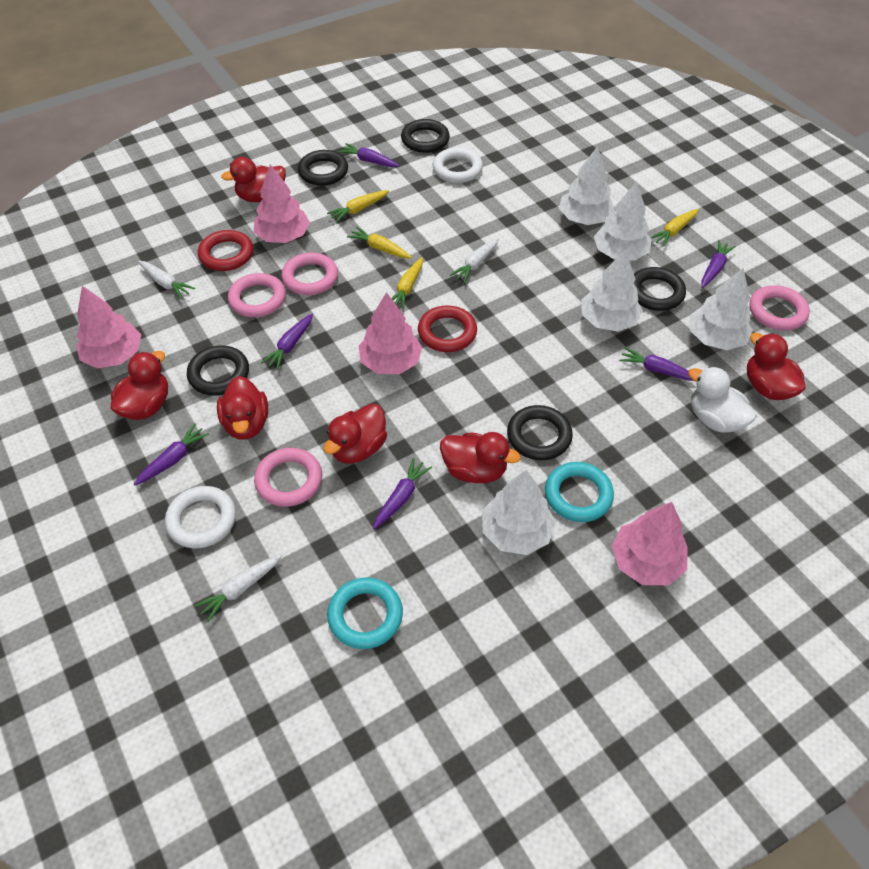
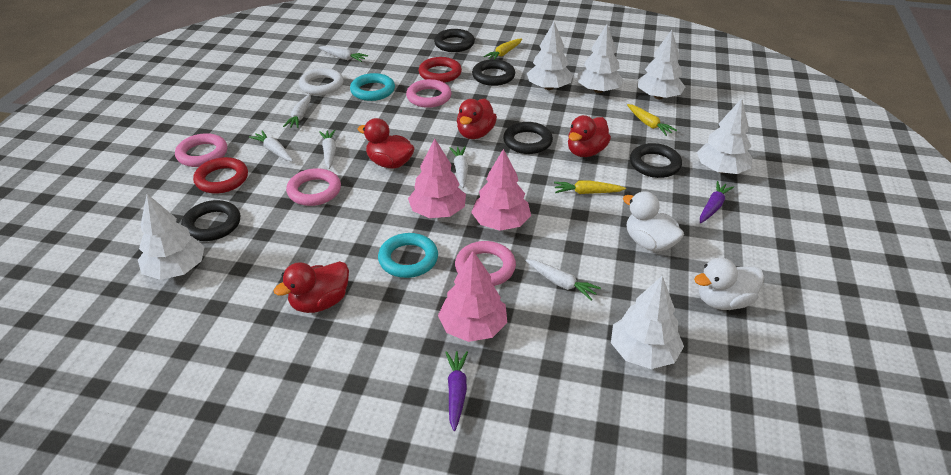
pink tree: 4 -> 3
purple carrot: 6 -> 2
red duck: 6 -> 4
white carrot: 3 -> 6
white duck: 1 -> 2
white ring: 2 -> 1
white tree: 5 -> 6
yellow carrot: 4 -> 3

